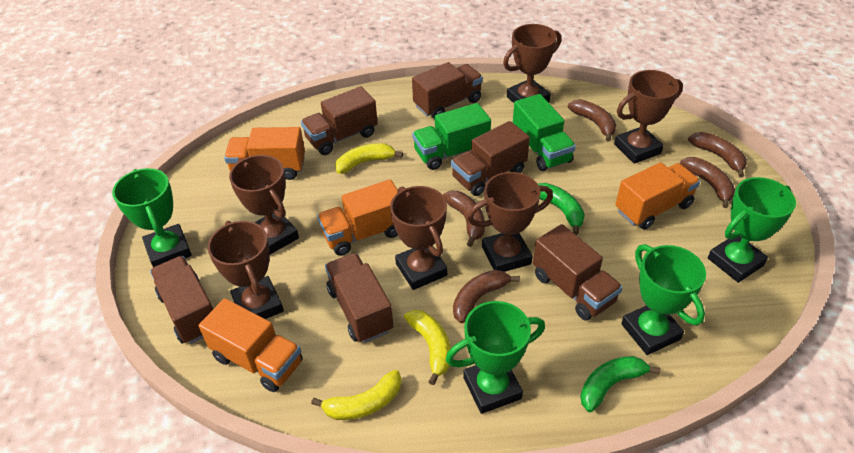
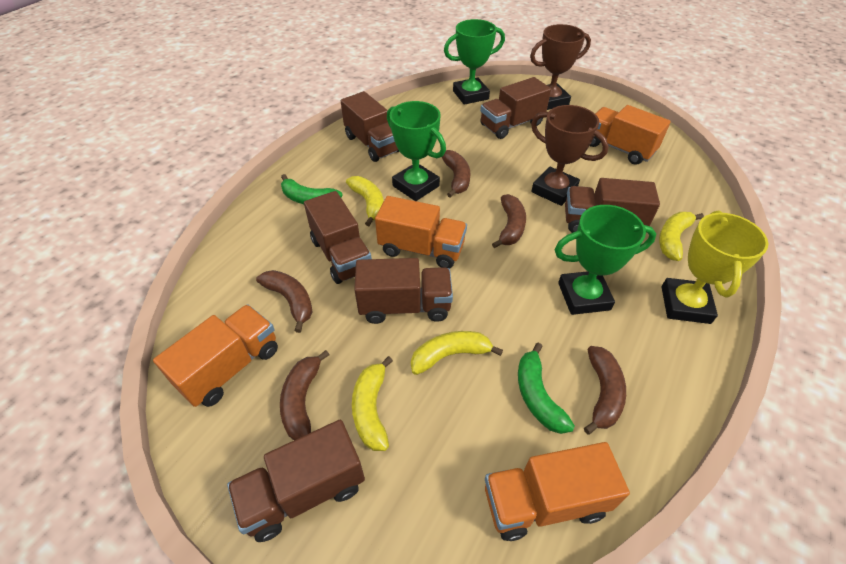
brown trophy: 6 -> 2
green trophy: 4 -> 3
green truck: 2 -> 0
yellow banana: 3 -> 4
yellow trophy: 0 -> 1

